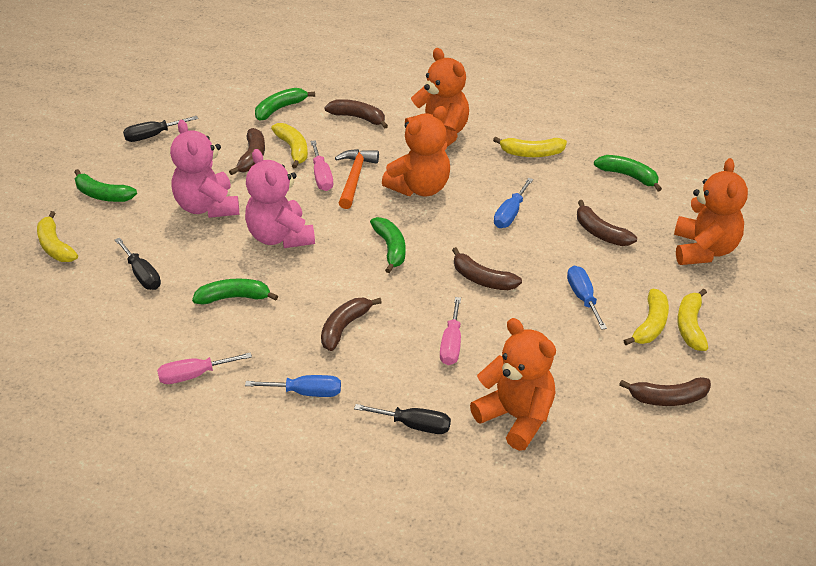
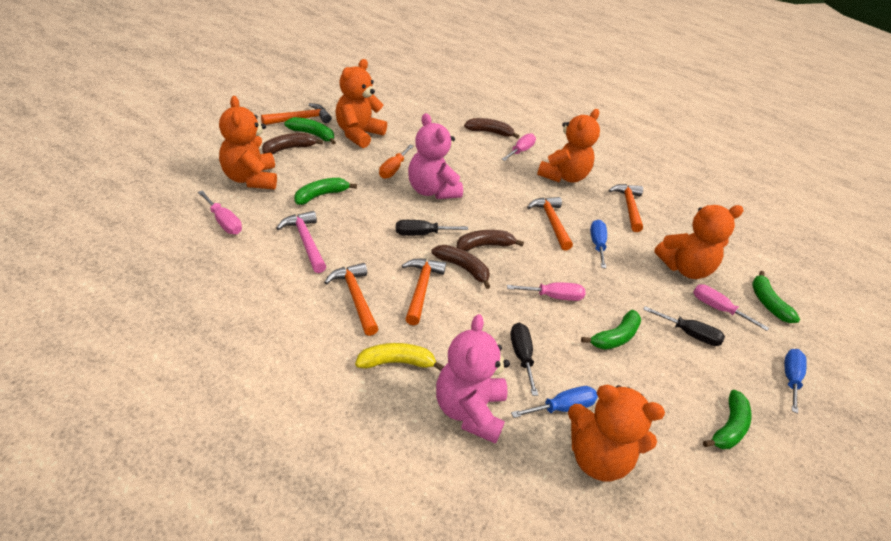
brown banana: 6 -> 4
orange hammer: 1 -> 5
orange screwdriver: 0 -> 1
orange teddy bear: 4 -> 5
pink hammer: 0 -> 1
pink screwdriver: 3 -> 4
yellow banana: 5 -> 1

